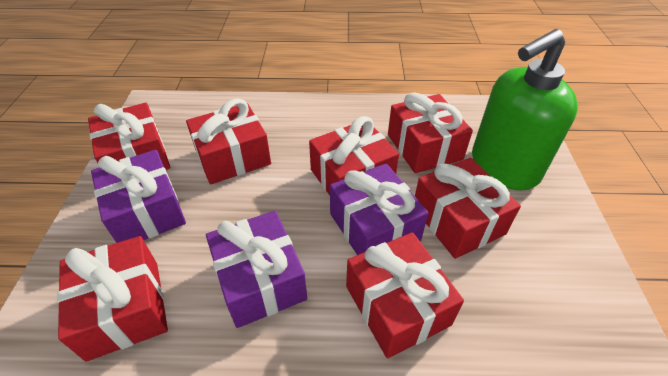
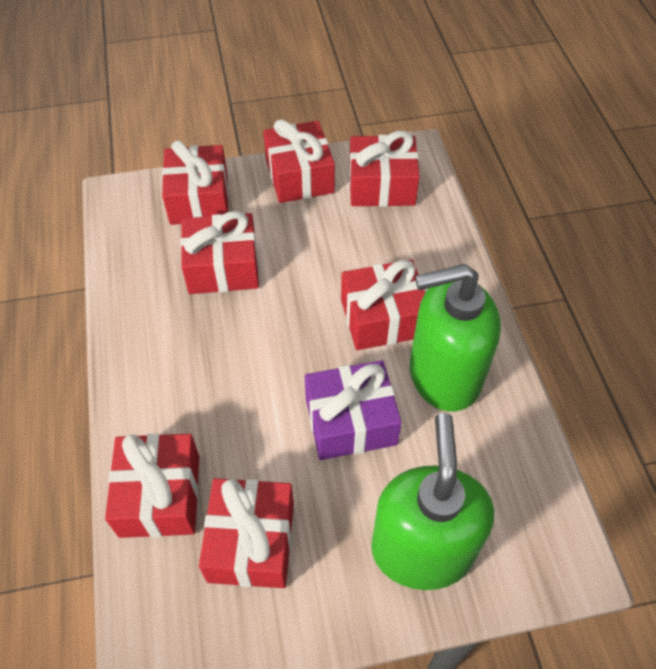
green soap dispenser: 1 -> 2
purple gift: 3 -> 1

